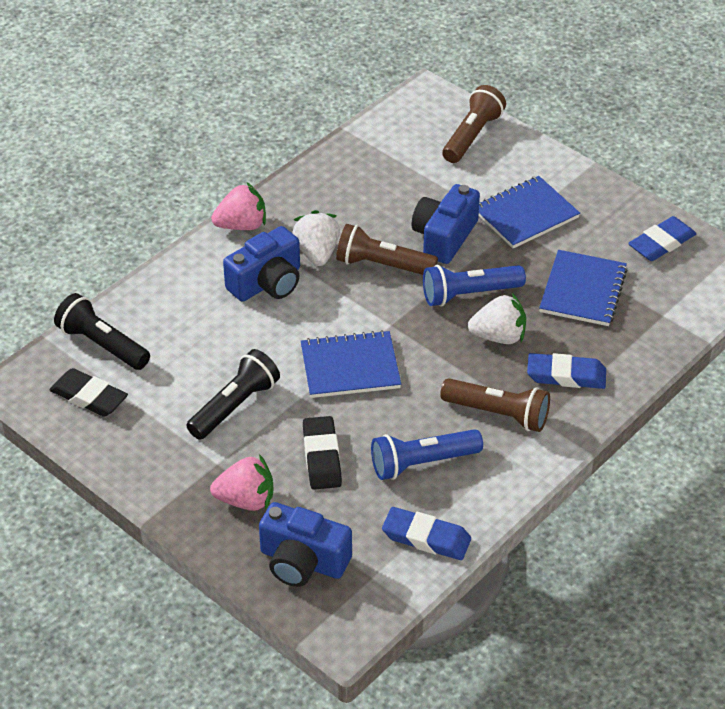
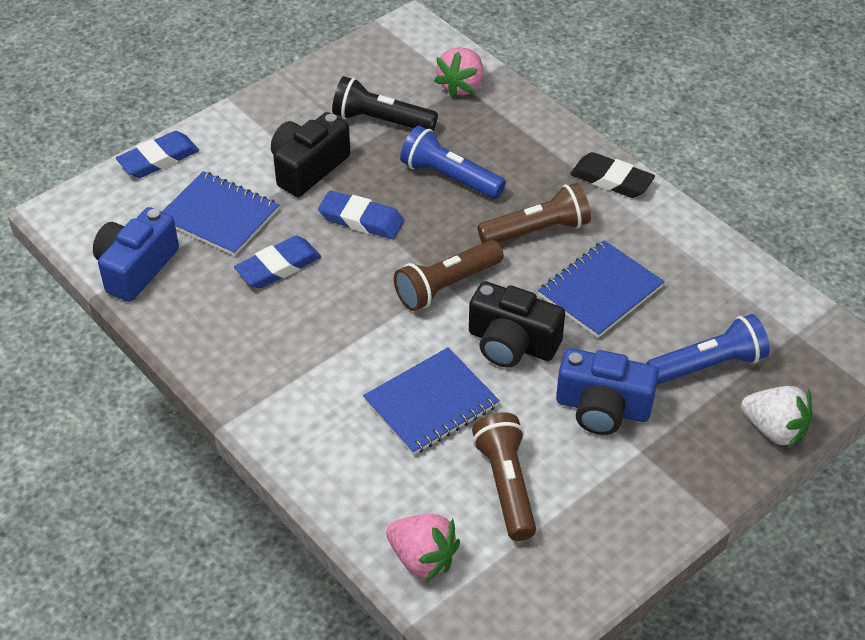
black camera: 0 -> 2
black eraser: 2 -> 1
black flashlight: 2 -> 1
blue camera: 3 -> 2
white strawberry: 2 -> 1

